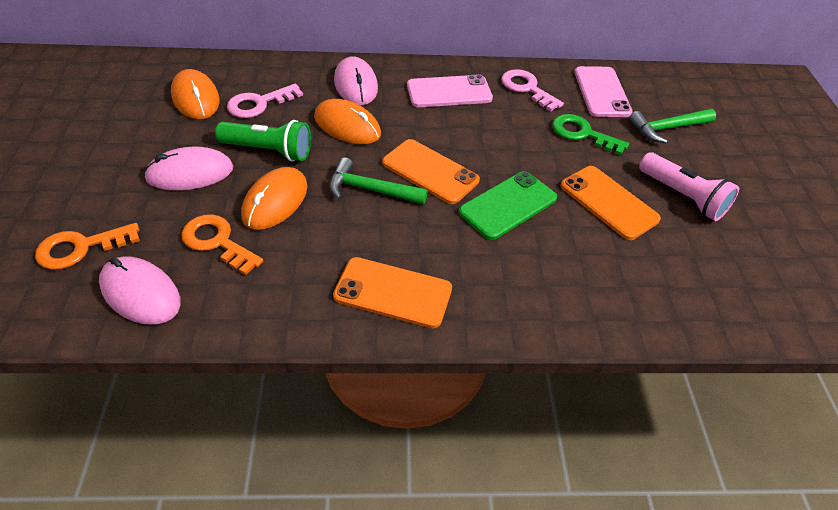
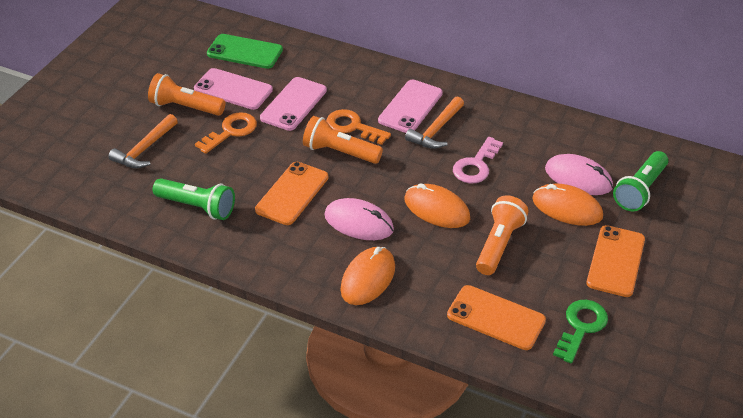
green flashlight: 1 -> 2
green hammer: 2 -> 0
orange flashlight: 0 -> 3
orange hammer: 0 -> 2
pink flashlight: 1 -> 0
pink key: 2 -> 1
pink mouse: 3 -> 2
pink phone: 2 -> 3

